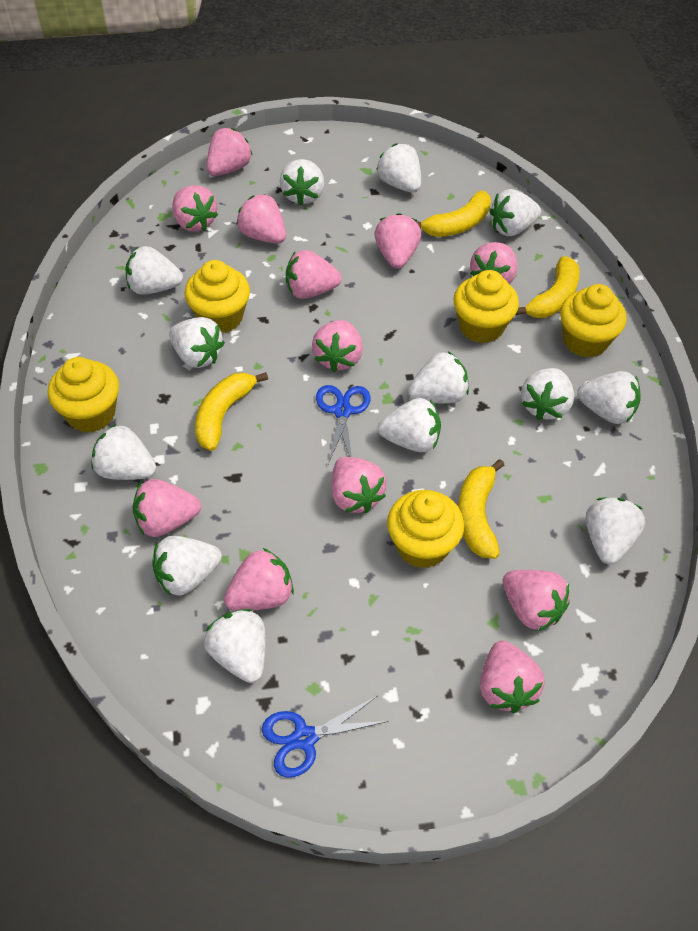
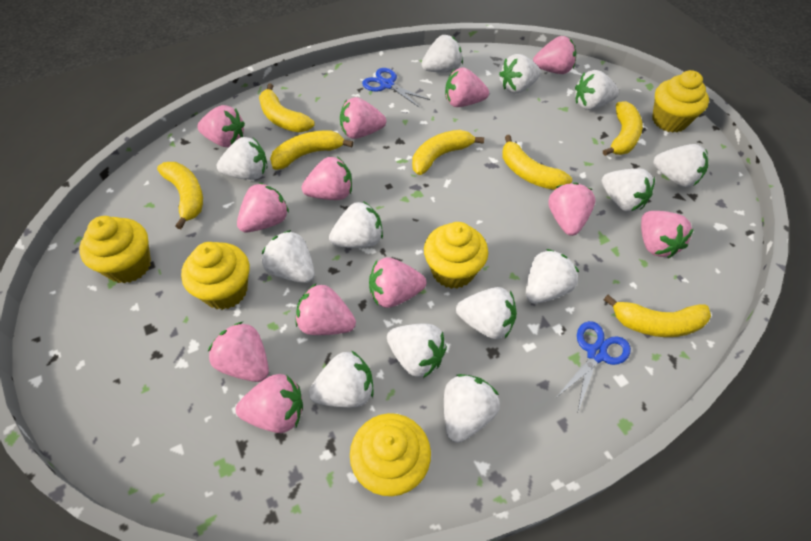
yellow banana: 4 -> 7

